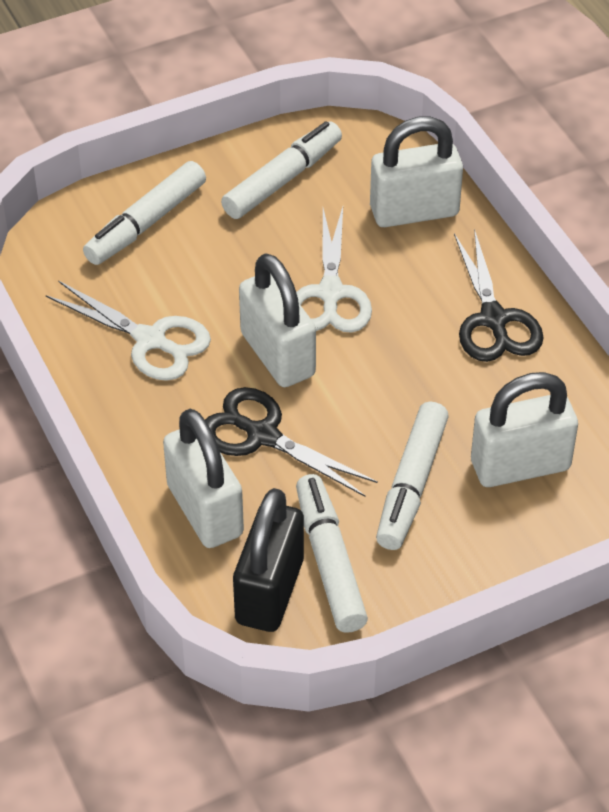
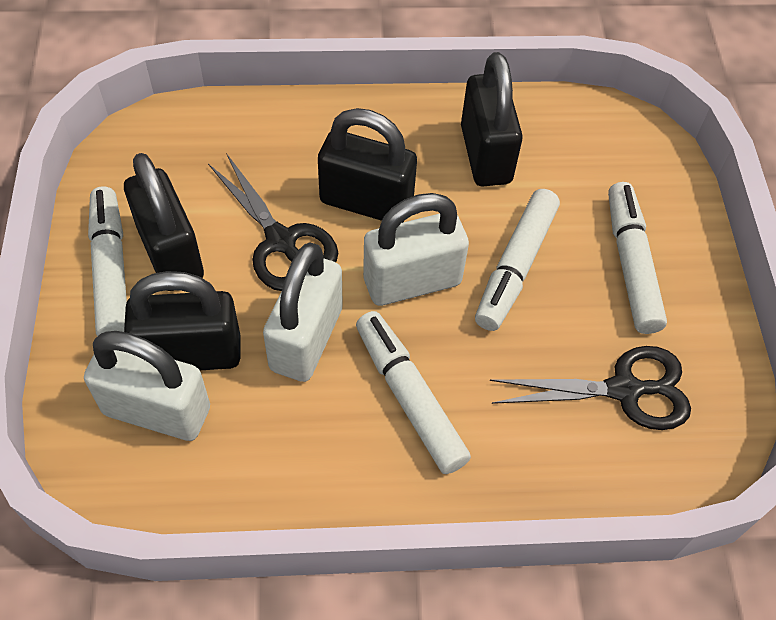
black padlock: 1 -> 4
white padlock: 4 -> 3
white scissors: 2 -> 0

